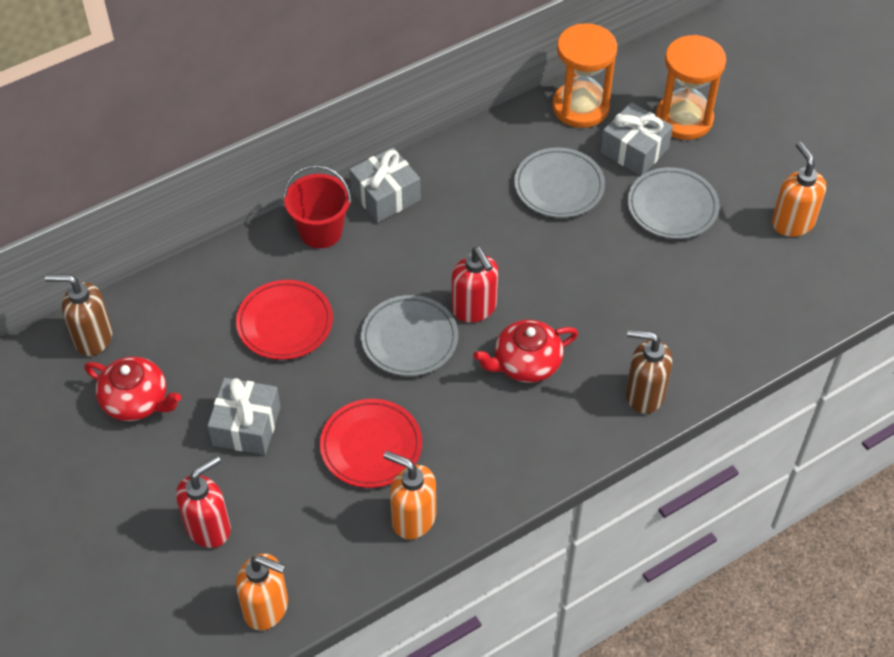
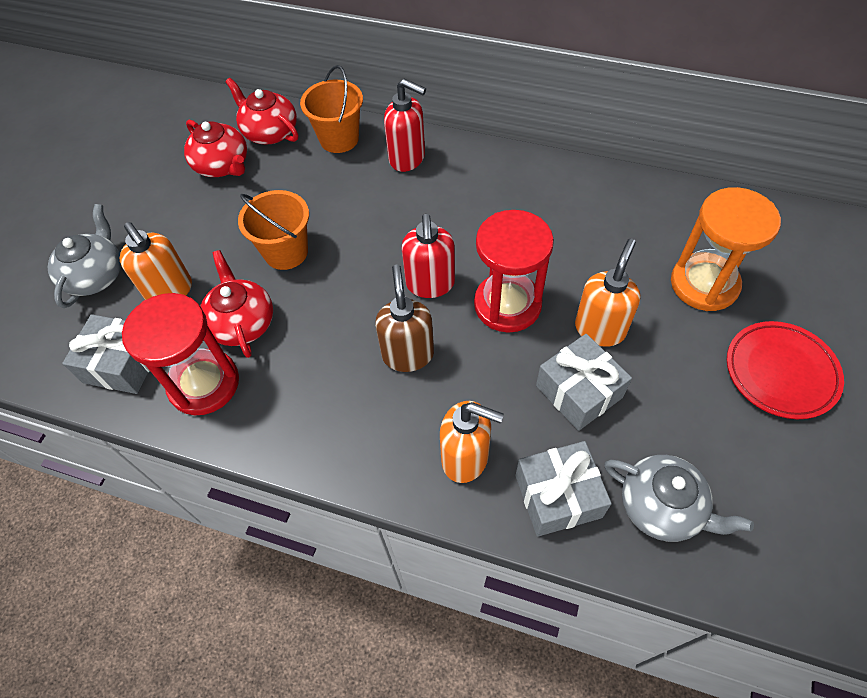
brown soap dispenser: 2 -> 1
grey plate: 3 -> 0
grey teapot: 0 -> 2
orange bucket: 0 -> 2
orange hourglass: 2 -> 1
red bucket: 1 -> 0
red hourglass: 0 -> 2
red plate: 2 -> 1
red teapot: 2 -> 3

